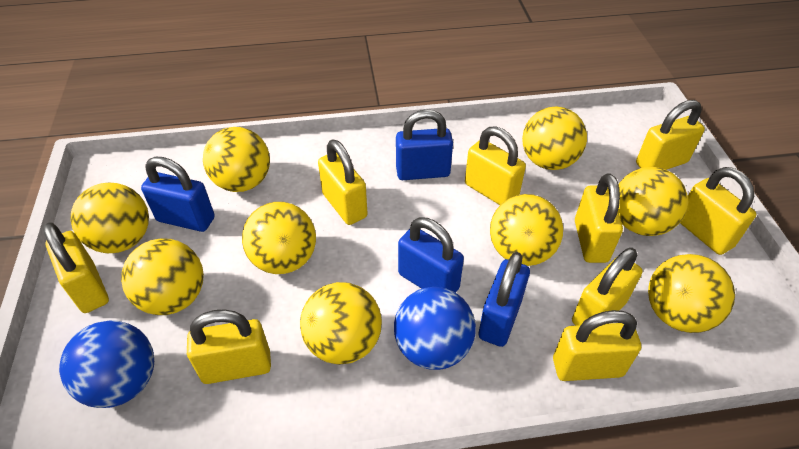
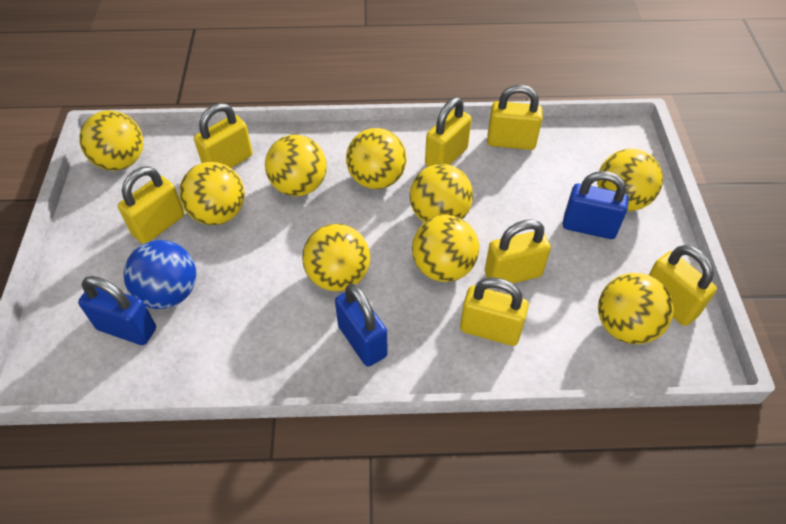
blue ball: 2 -> 1
blue padlock: 4 -> 3
yellow padlock: 9 -> 7

